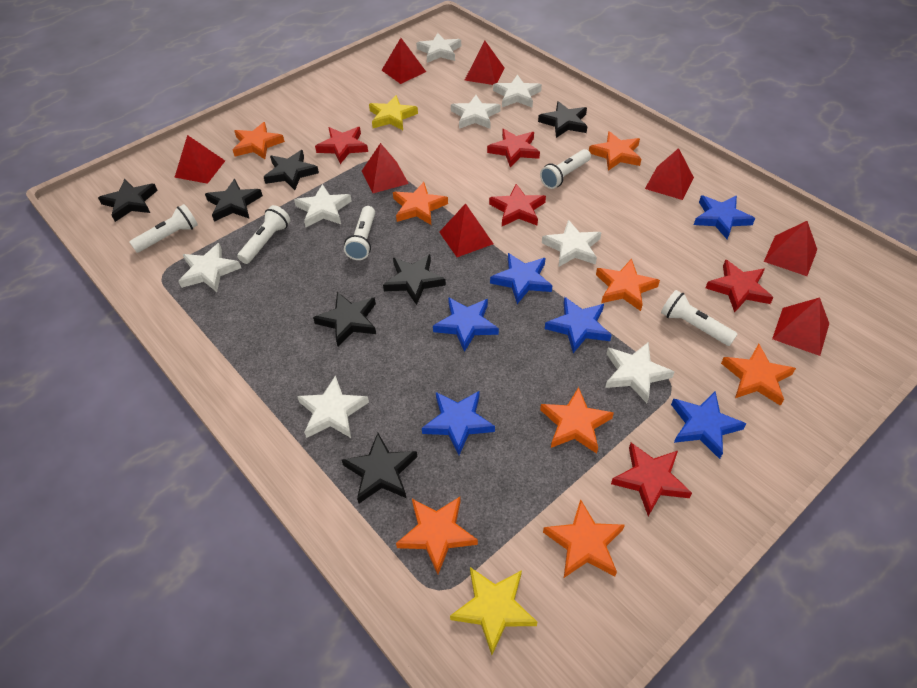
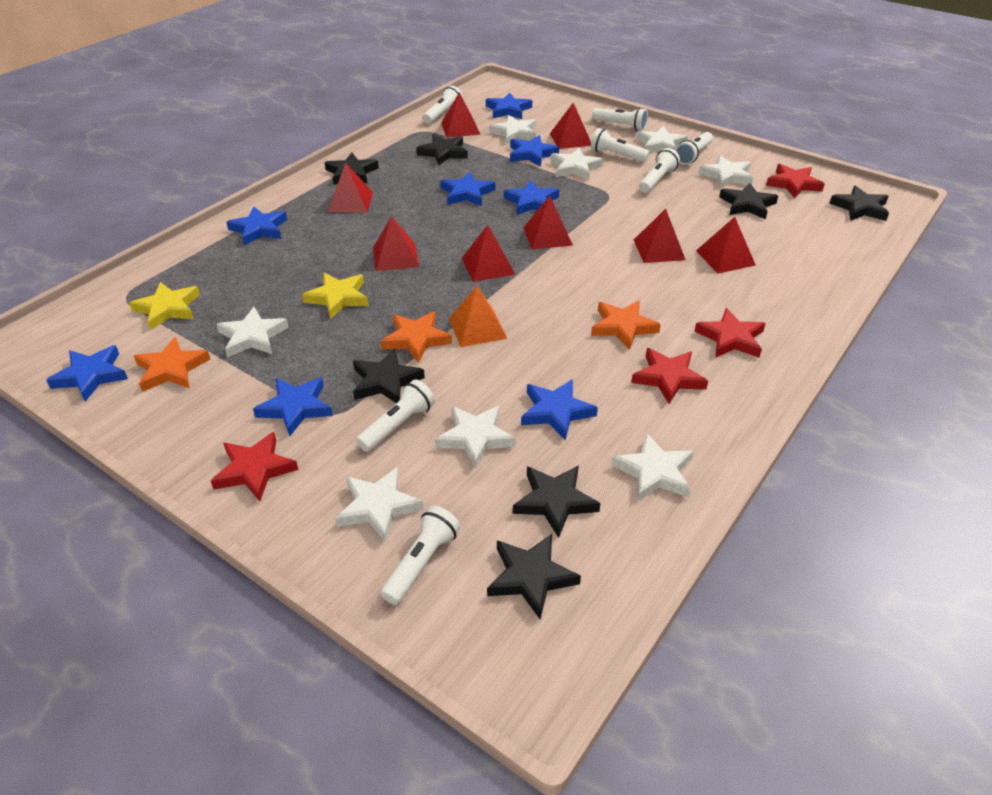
blue star: 6 -> 8
orange pyramid: 0 -> 1
orange star: 8 -> 3
red star: 5 -> 4
white flashlight: 5 -> 7

